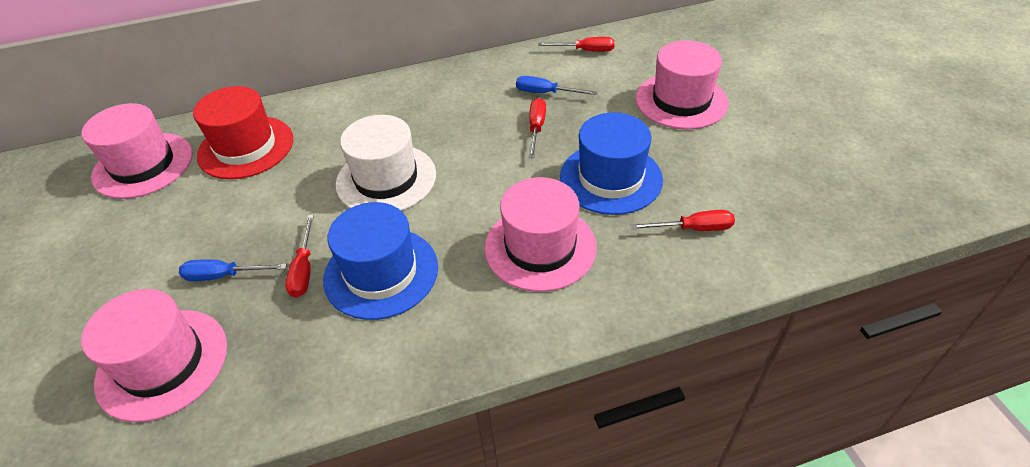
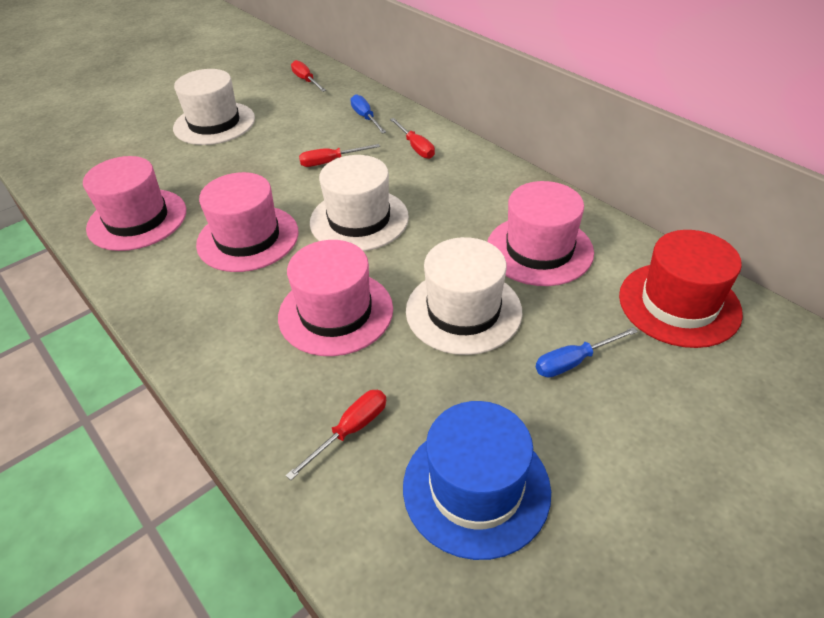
blue hat: 2 -> 1
white hat: 1 -> 3

